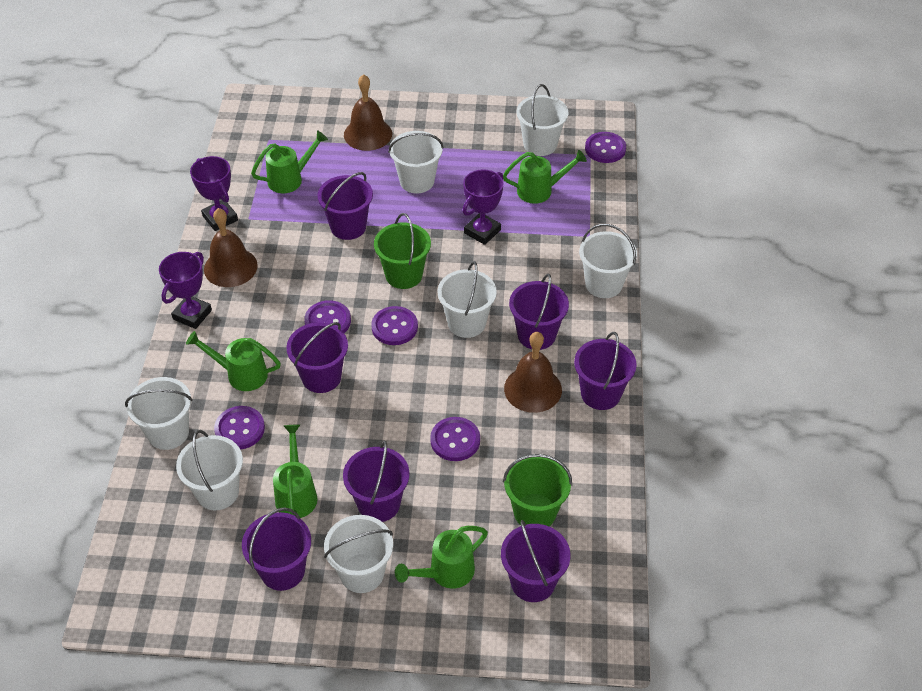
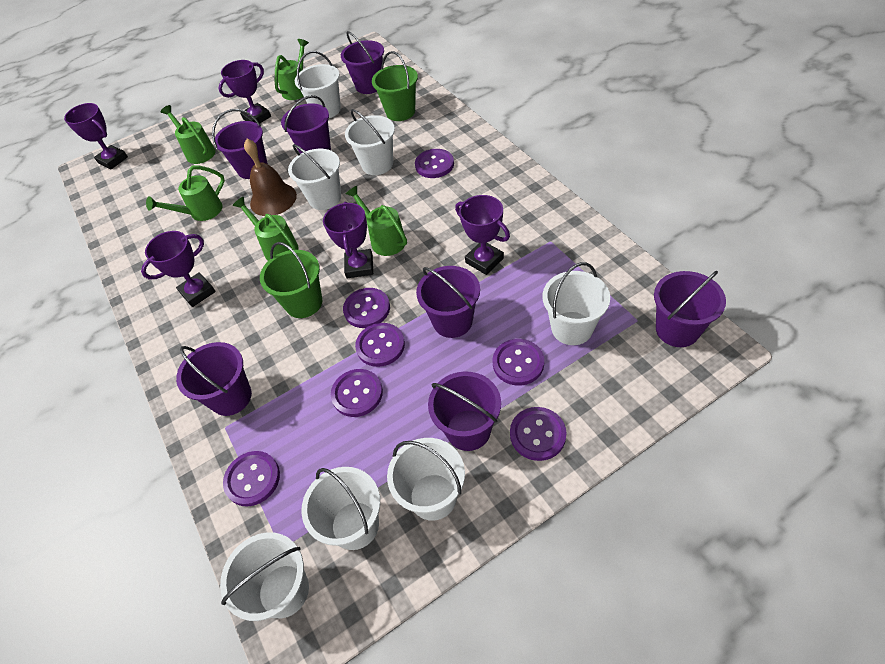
brown bell: 3 -> 1
purple button: 5 -> 7
purple trophy: 3 -> 5

